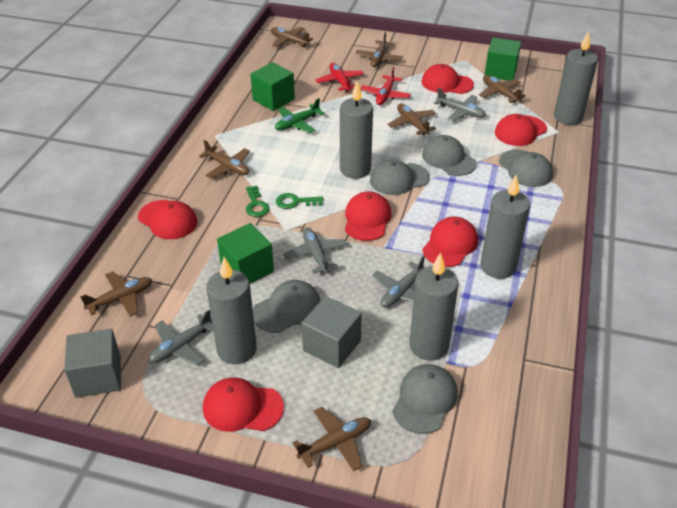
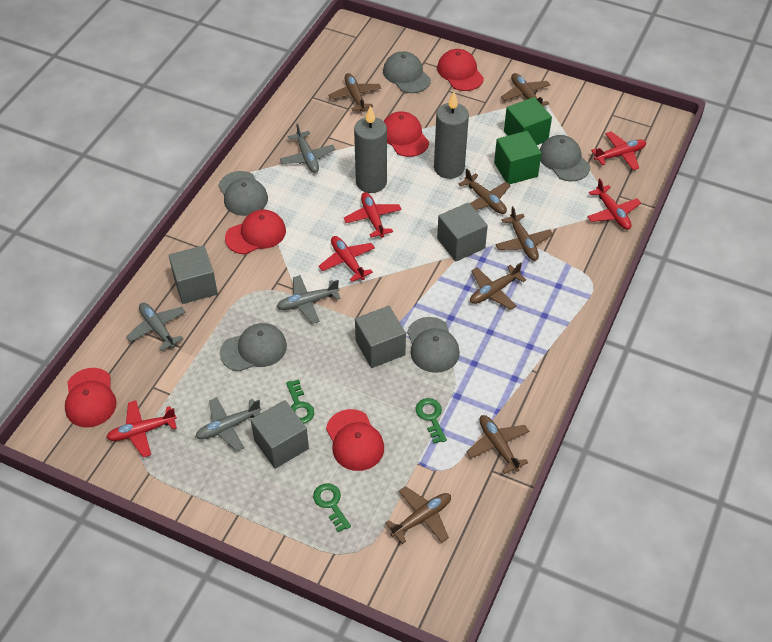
green cube: 3 -> 2
green key: 2 -> 3
green plane: 1 -> 0
grey candle: 5 -> 2
grey cube: 2 -> 4
red cap: 6 -> 5
red plane: 2 -> 5

